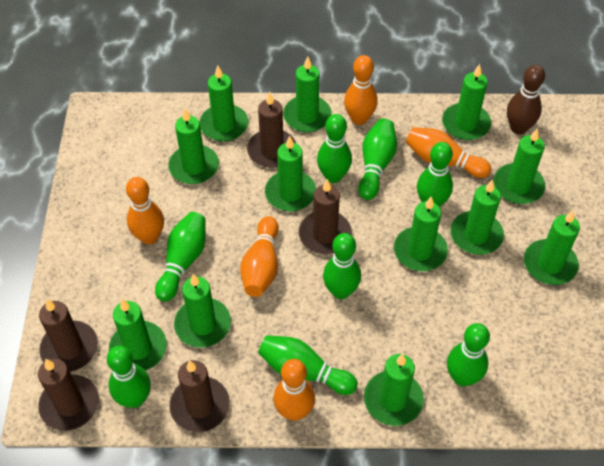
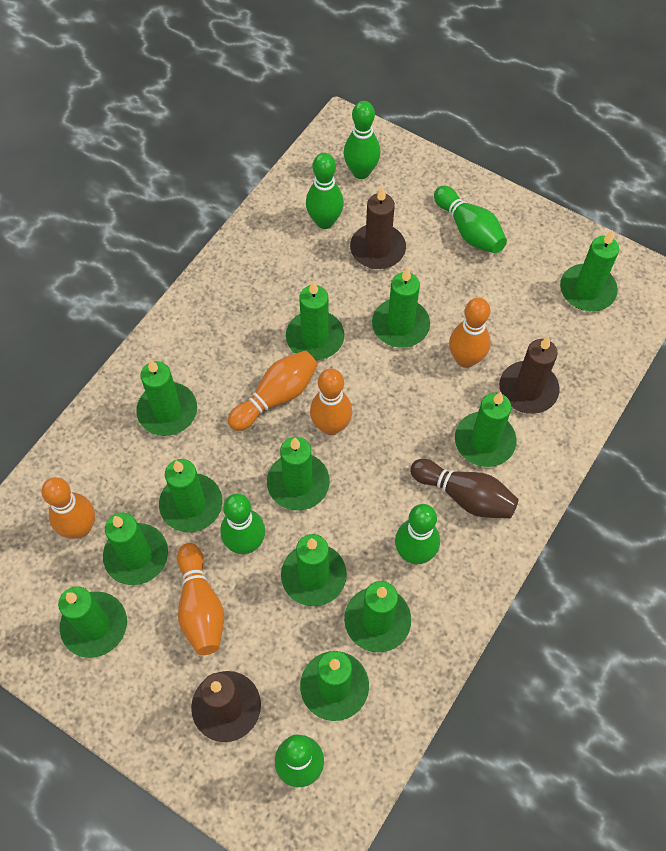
brown candle: 5 -> 3
green bowling pin: 8 -> 6

